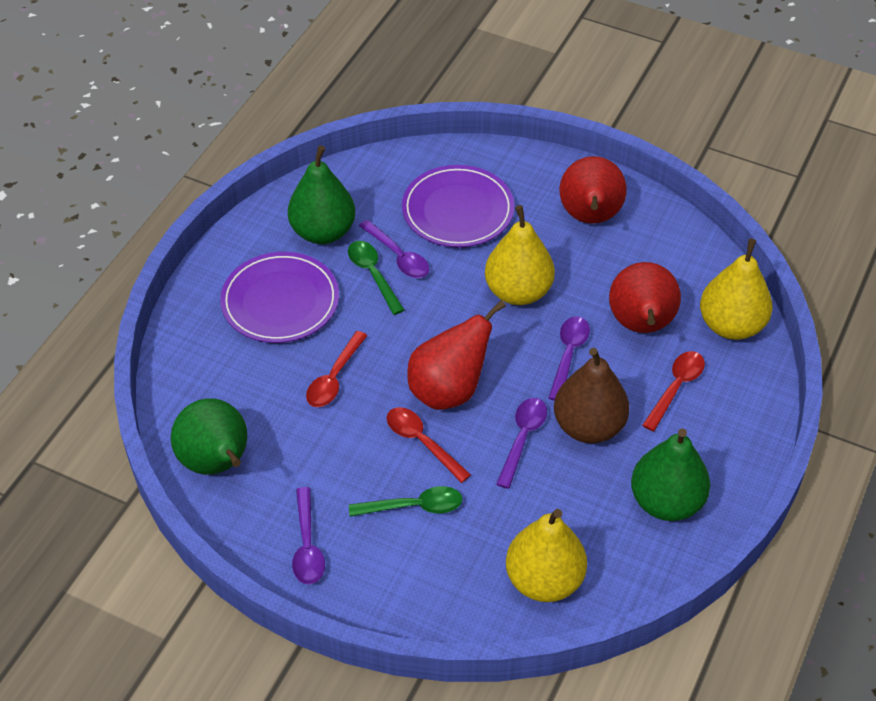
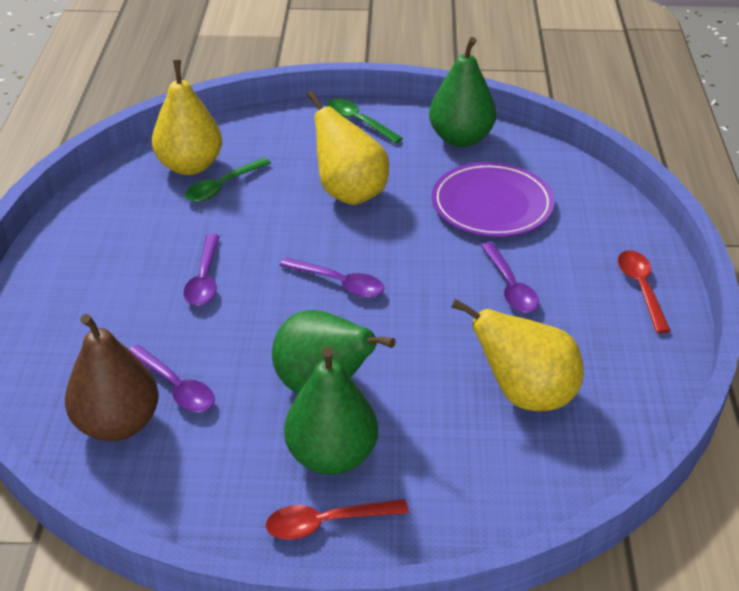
purple plate: 2 -> 1
red pear: 3 -> 0
red spoon: 3 -> 2

